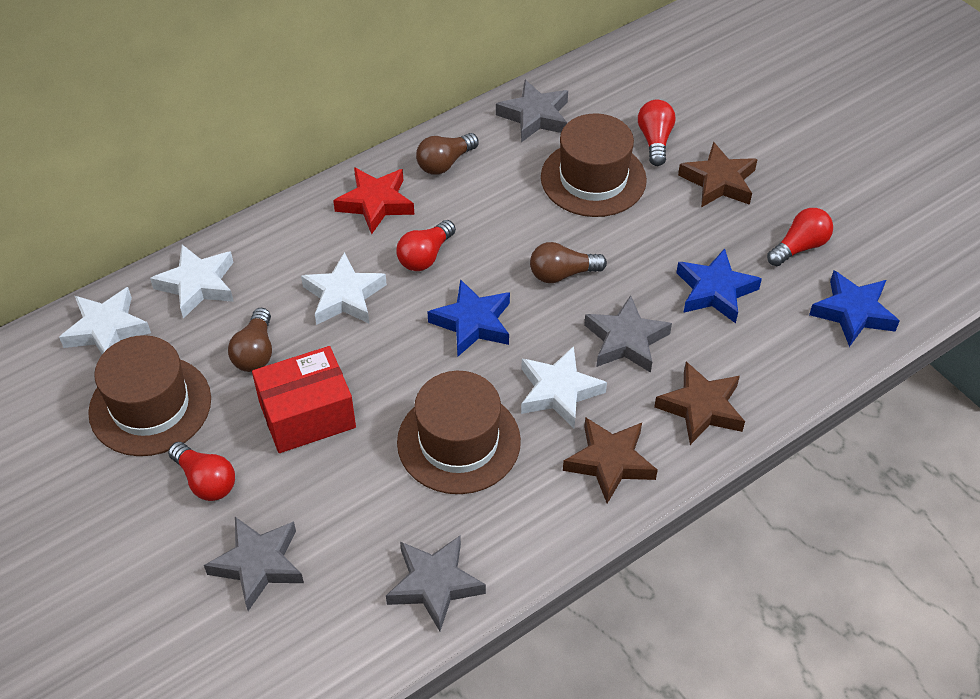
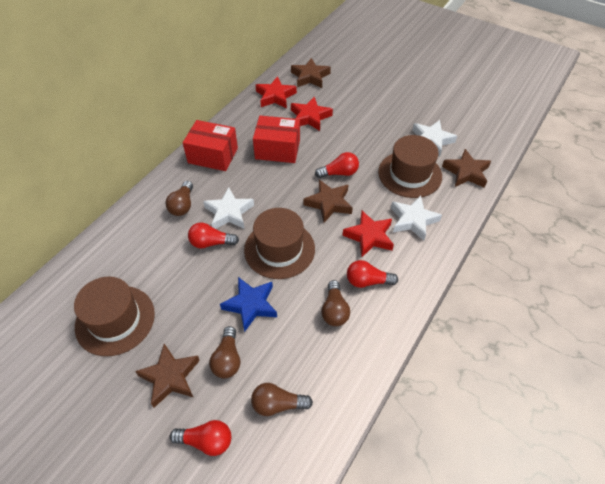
blue star: 3 -> 1
brown light bulb: 3 -> 4
brown star: 3 -> 4
grey star: 4 -> 0
red box: 1 -> 2
red star: 1 -> 3
white star: 4 -> 3

